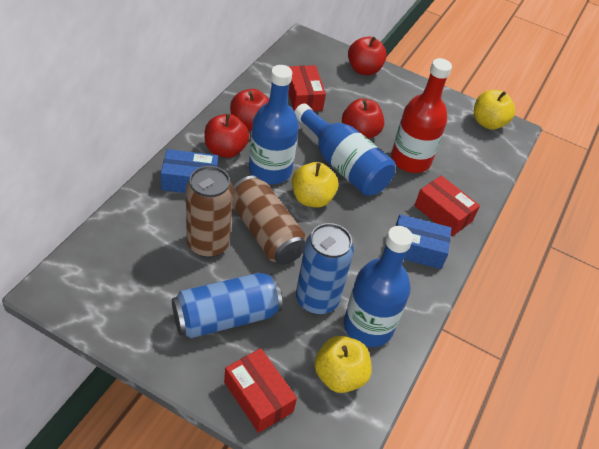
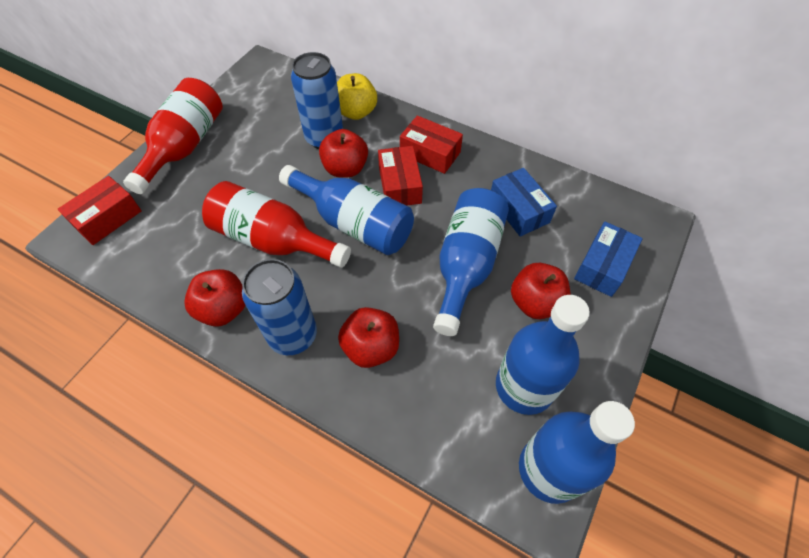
blue bottle: 3 -> 4
brown can: 2 -> 0
red bottle: 1 -> 2
yellow apple: 3 -> 1

